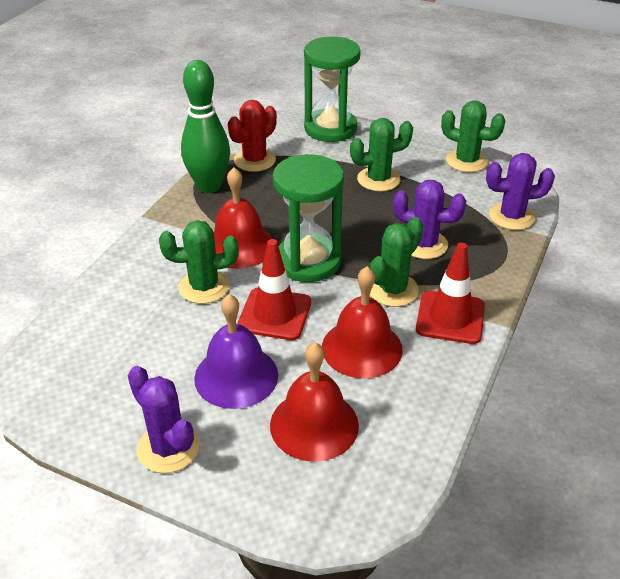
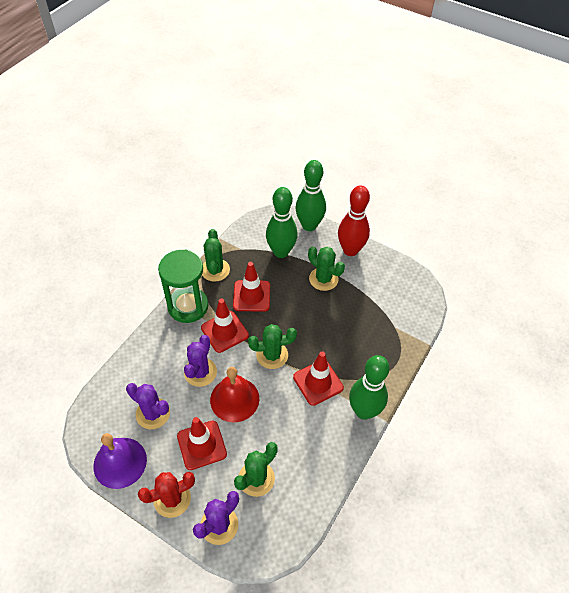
green bowling pin: 1 -> 3
green hourglass: 2 -> 1
red bell: 3 -> 1
red bowling pin: 0 -> 1
red traffic cone: 2 -> 4

